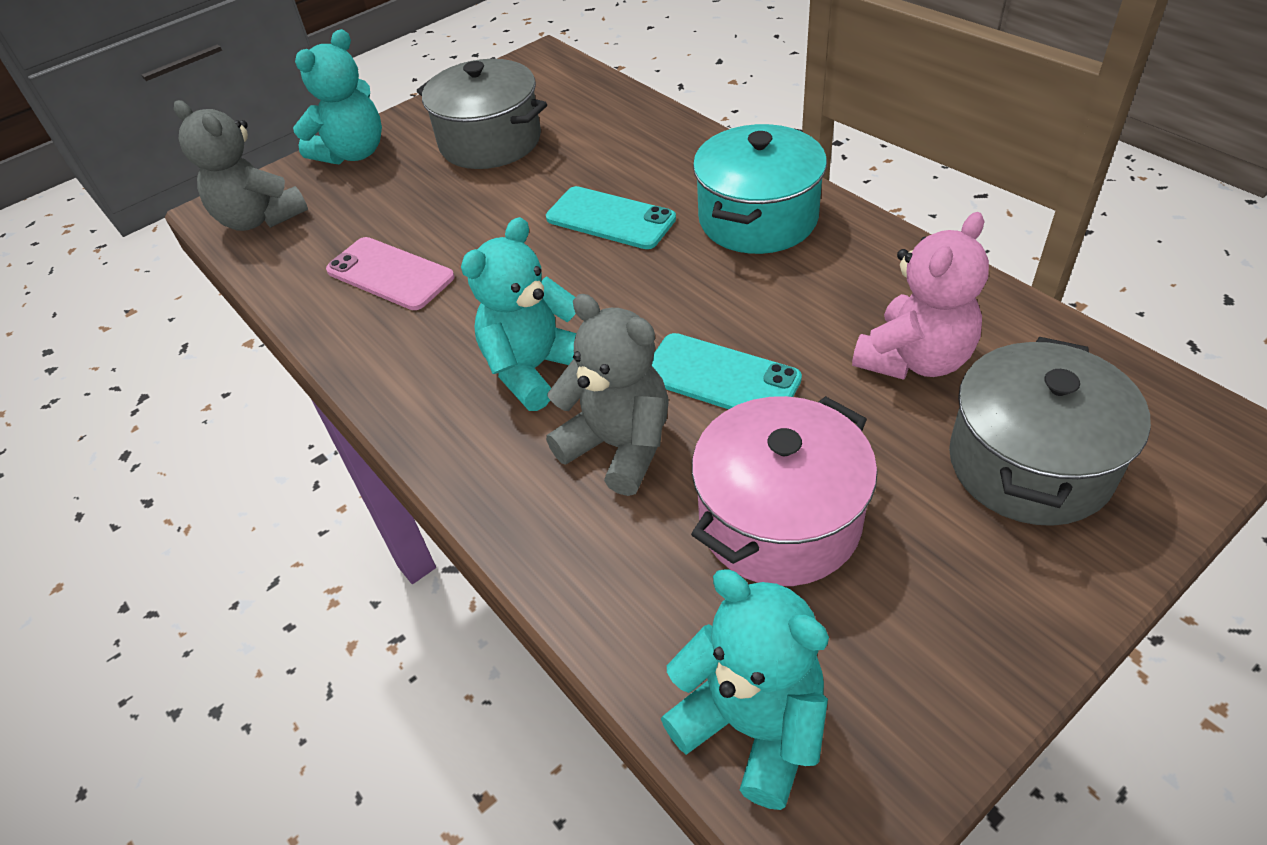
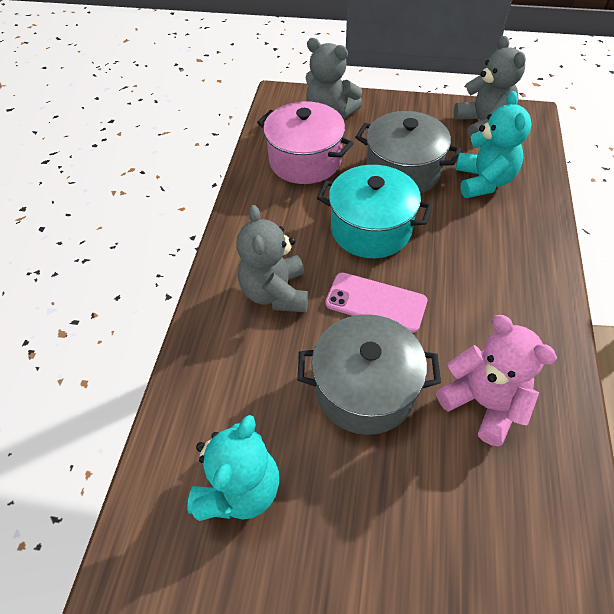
grey teddy bear: 2 -> 3
turquoise phone: 2 -> 0
turquoise teddy bear: 3 -> 2

